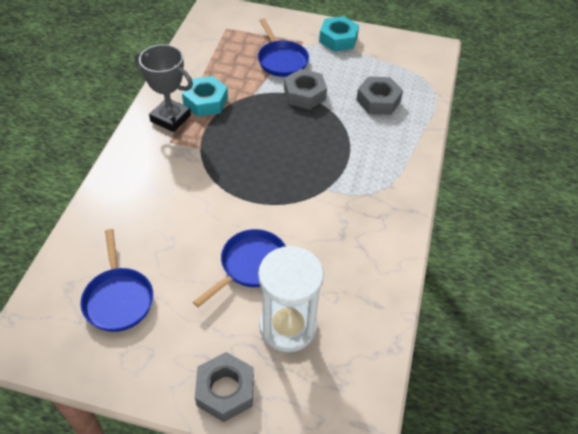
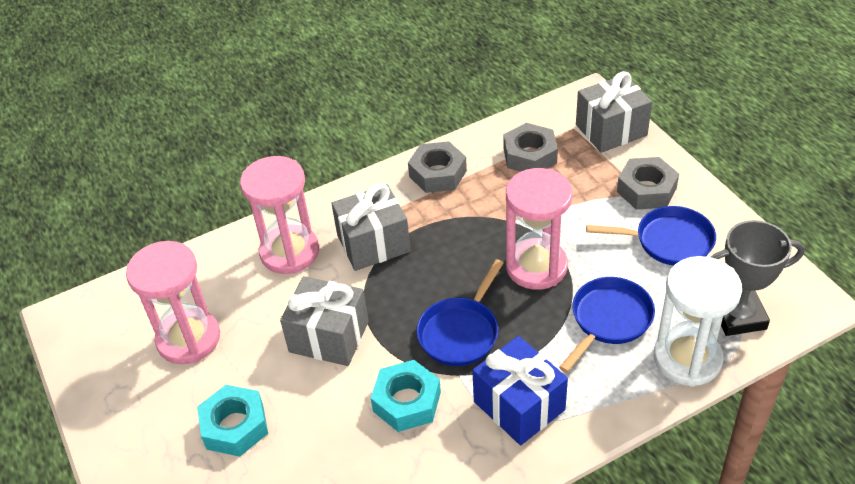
blue gift: 0 -> 1
grey gift: 0 -> 3
pink hourglass: 0 -> 3

